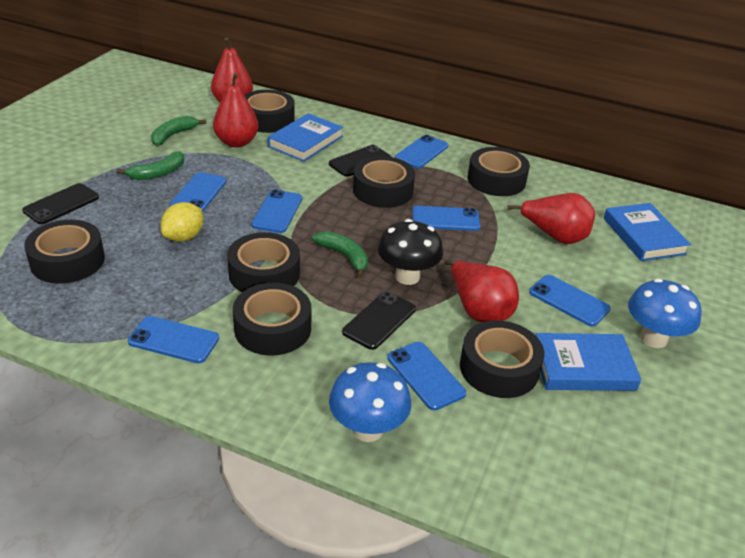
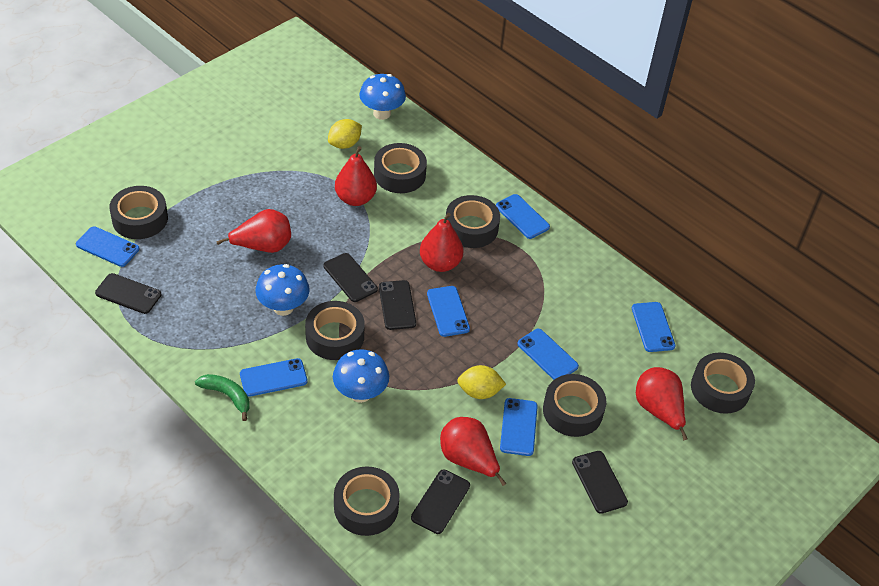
black mushroom: 1 -> 0
black phone: 3 -> 5
blue book: 3 -> 0
blue mushroom: 2 -> 3
green banana: 3 -> 1
red pear: 4 -> 5
yellow lemon: 1 -> 2

